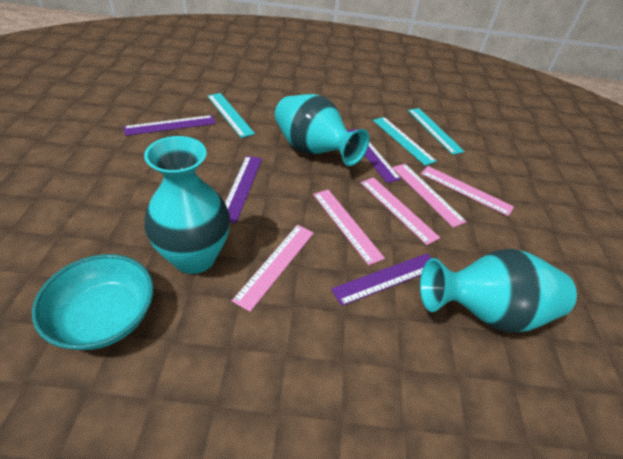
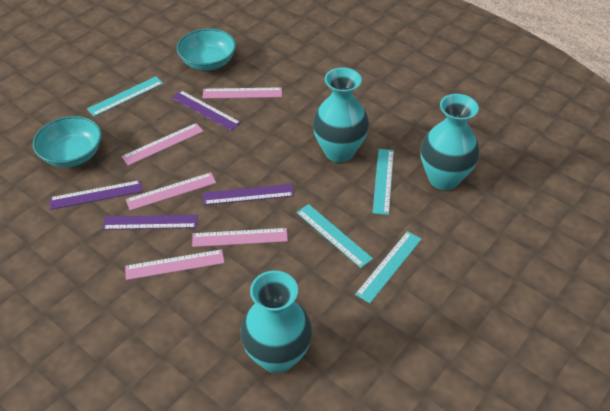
turquoise bowl: 1 -> 2
turquoise ruler: 3 -> 4

